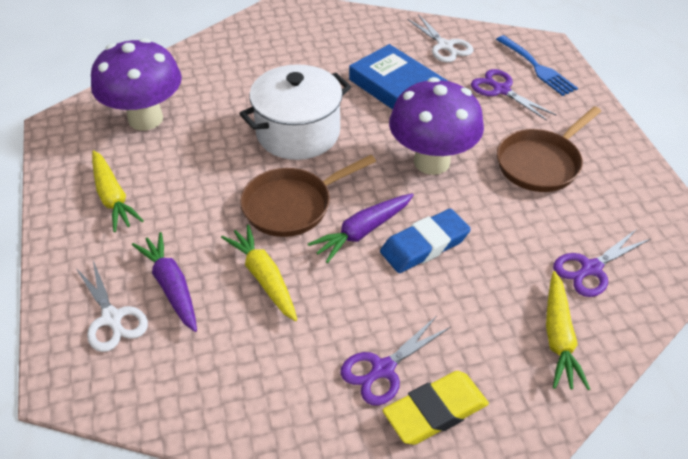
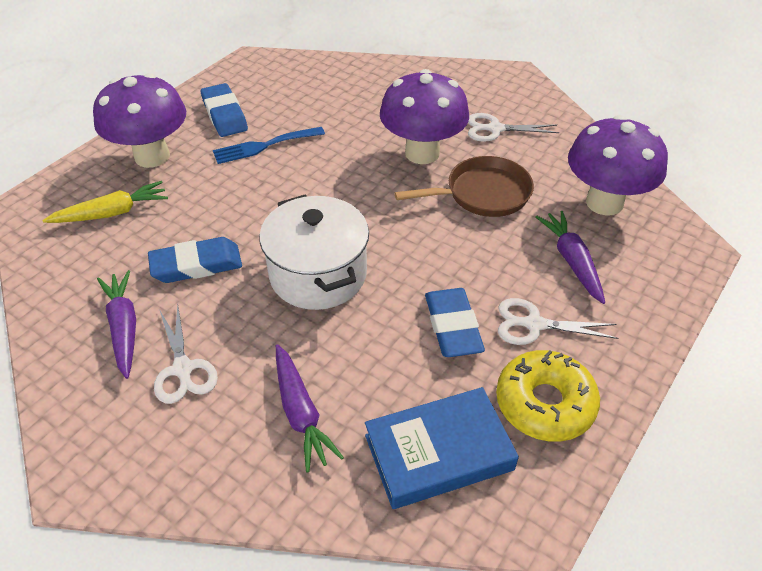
blue eraser: 1 -> 3
brown pan: 2 -> 1
purple carrot: 2 -> 3
purple mushroom: 2 -> 3
purple scissors: 3 -> 0
white scissors: 2 -> 3
yellow carrot: 3 -> 1
yellow donut: 0 -> 1
yellow eraser: 1 -> 0

